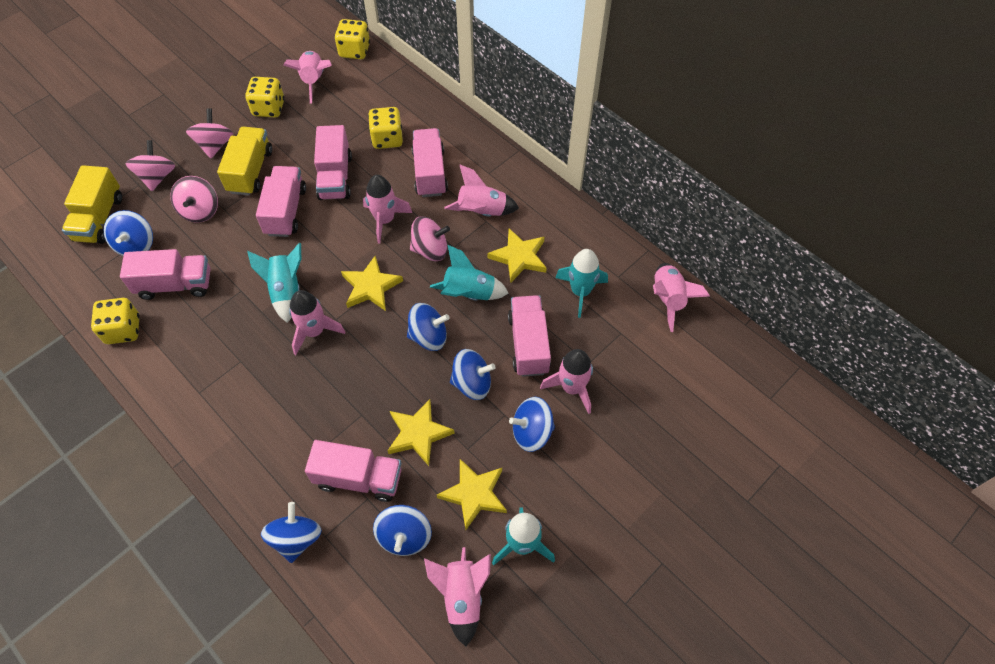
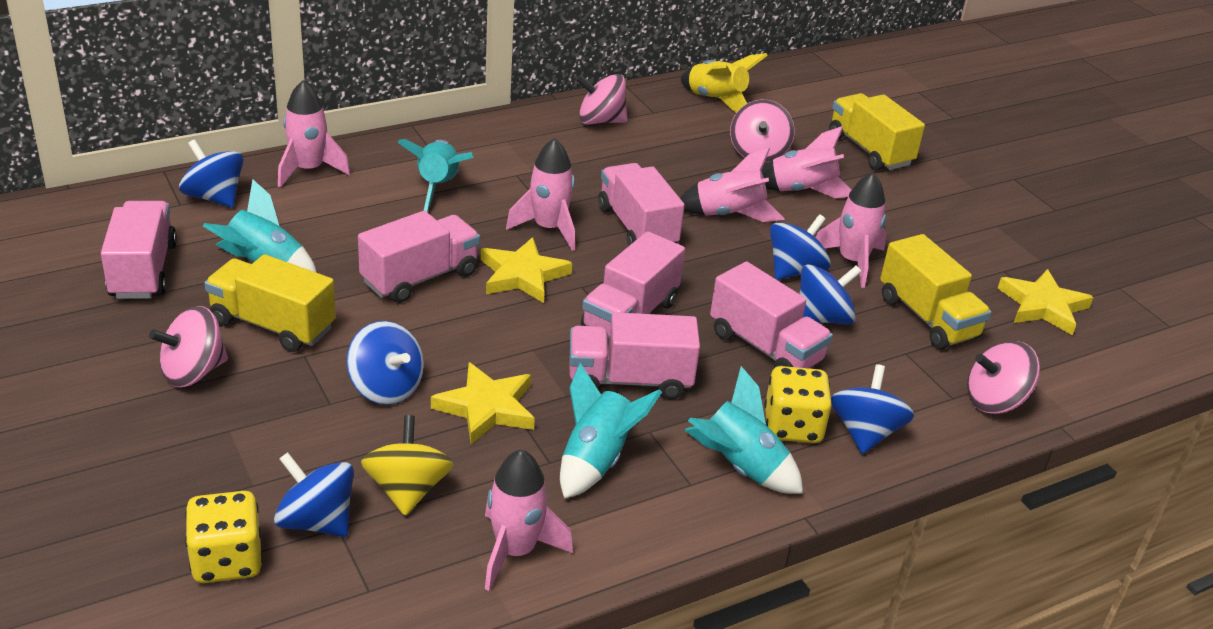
pink rocket: 7 -> 6
yellow dice: 4 -> 2
yellow rocket: 0 -> 1
yellow spinning top: 0 -> 1
yellow star: 4 -> 3
yellow truck: 2 -> 3

